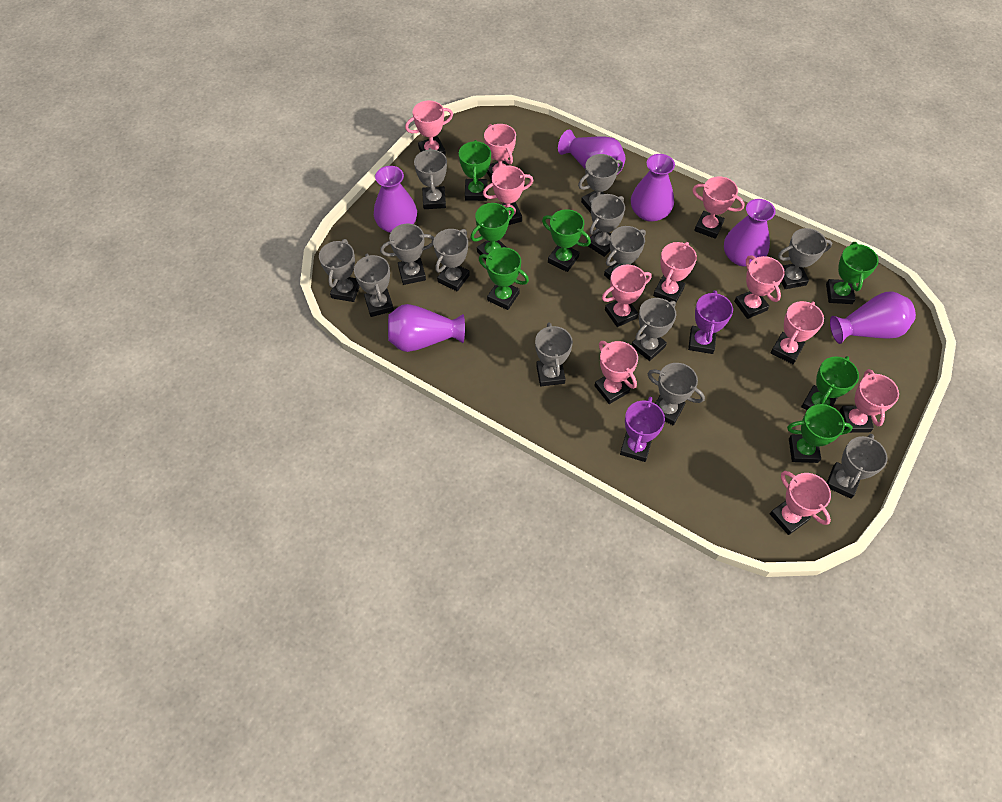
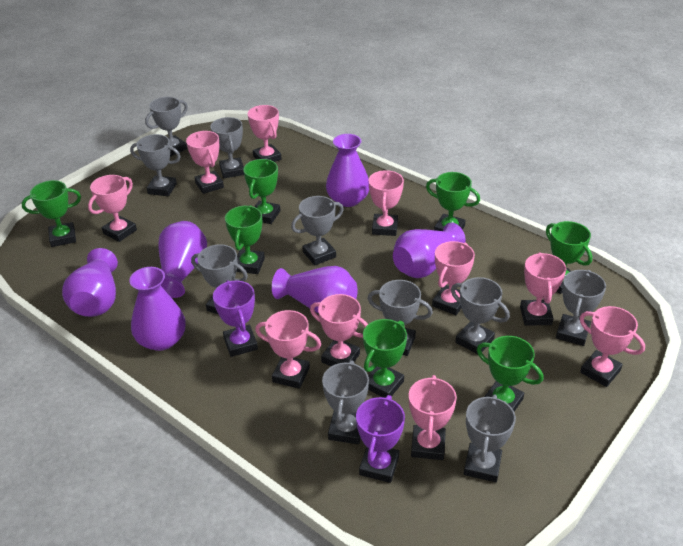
grey trophy: 13 -> 10
pink trophy: 11 -> 10

